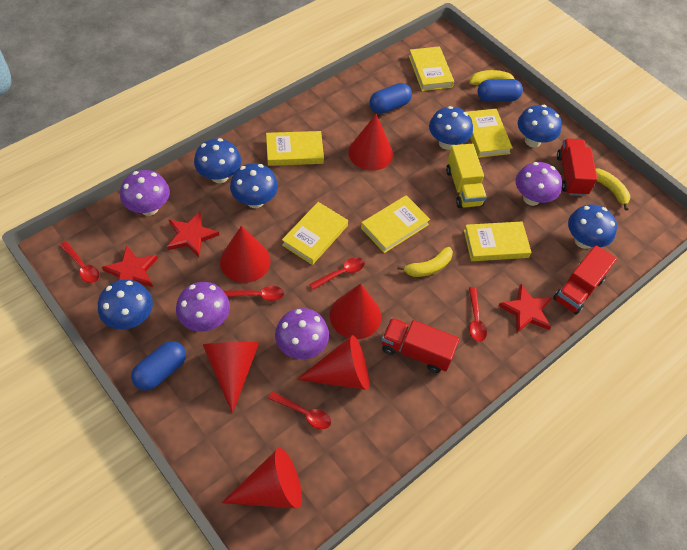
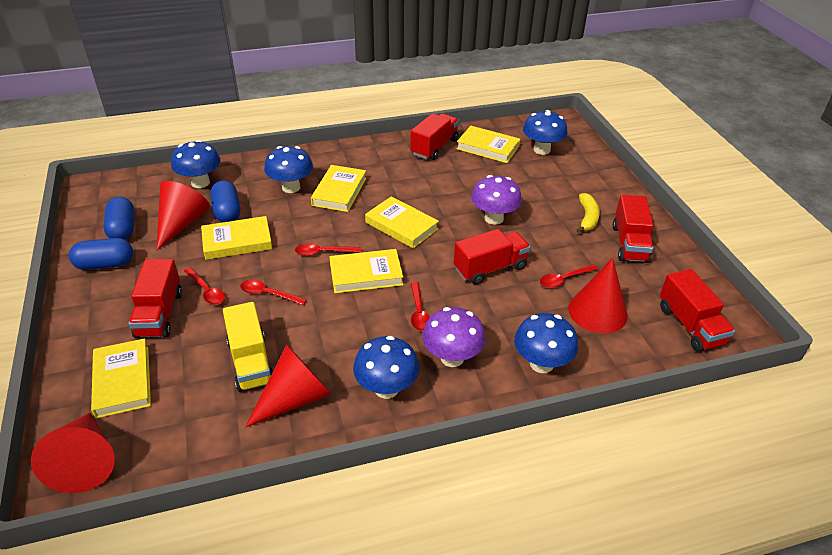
blue mushroom: 6 -> 5
purple mushroom: 4 -> 2
red cone: 6 -> 4
red star: 3 -> 0
red truck: 3 -> 5
yellow banana: 3 -> 1

